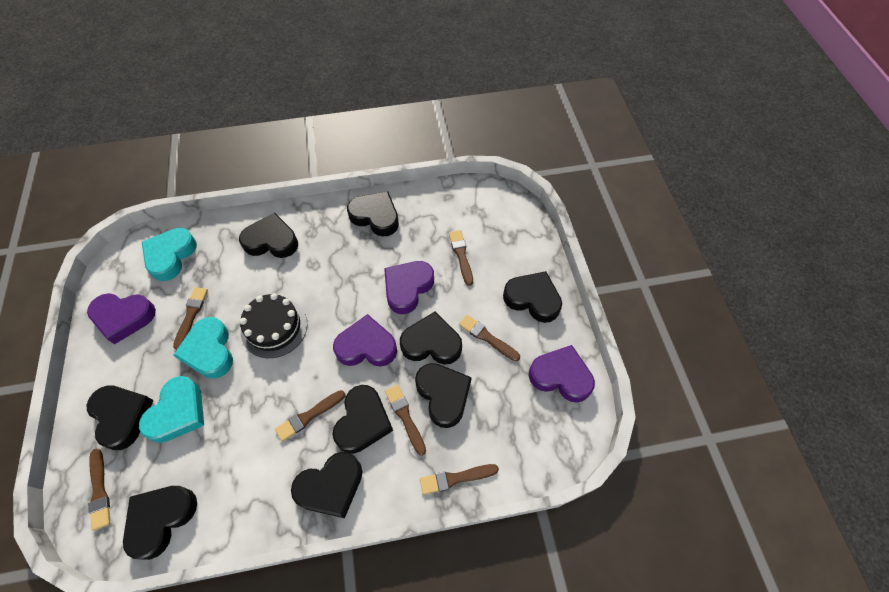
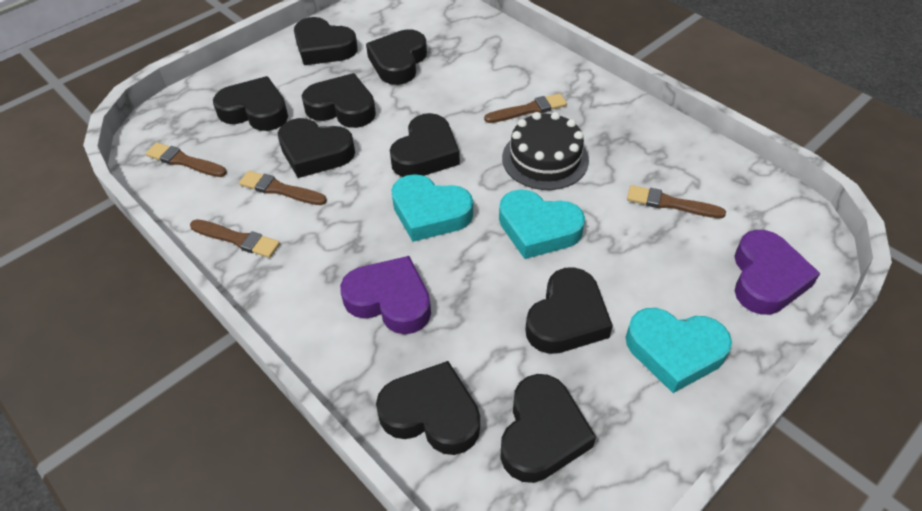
brown brush: 7 -> 5
purple heart: 4 -> 2

